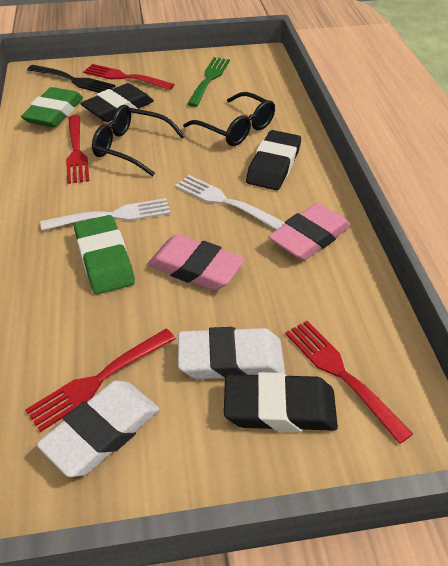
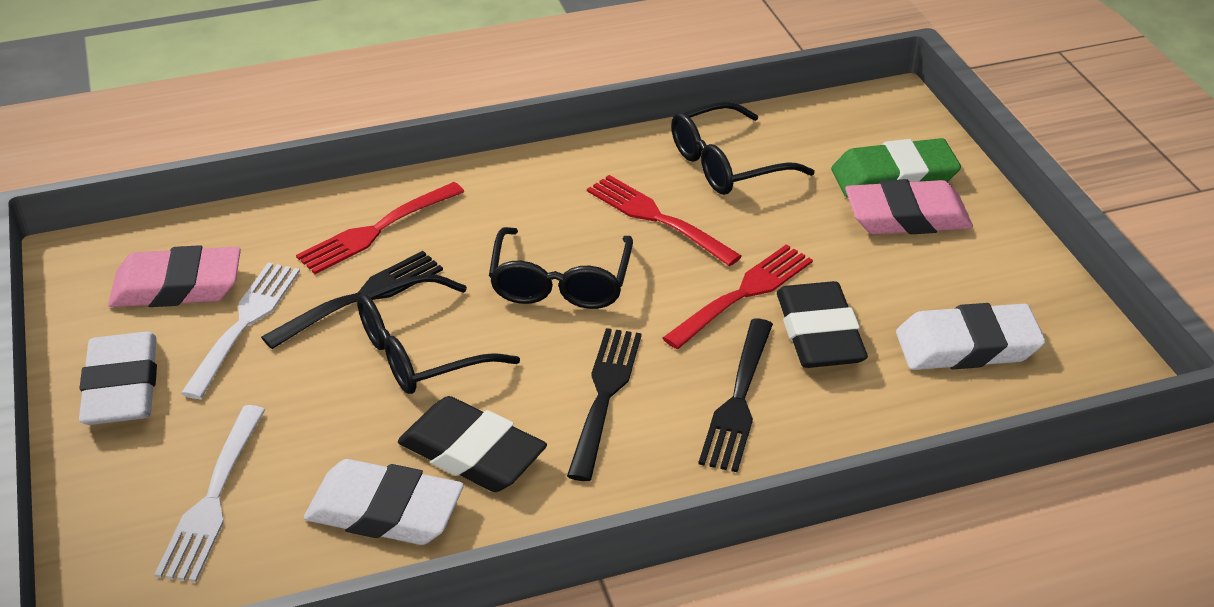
black eraser: 3 -> 2
black fork: 1 -> 3
black glasses: 2 -> 3
green eraser: 2 -> 1
green fork: 1 -> 0
red fork: 4 -> 3
white eraser: 2 -> 3

